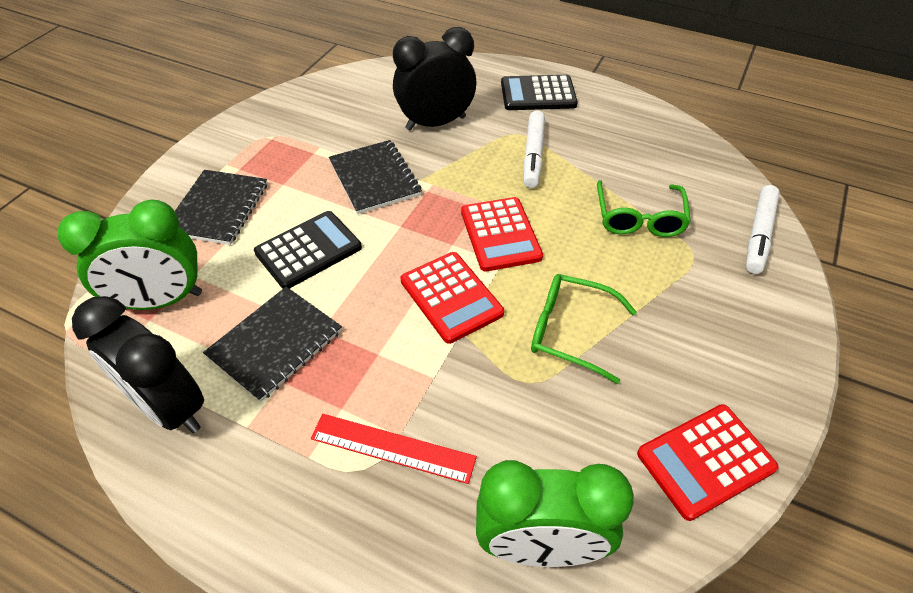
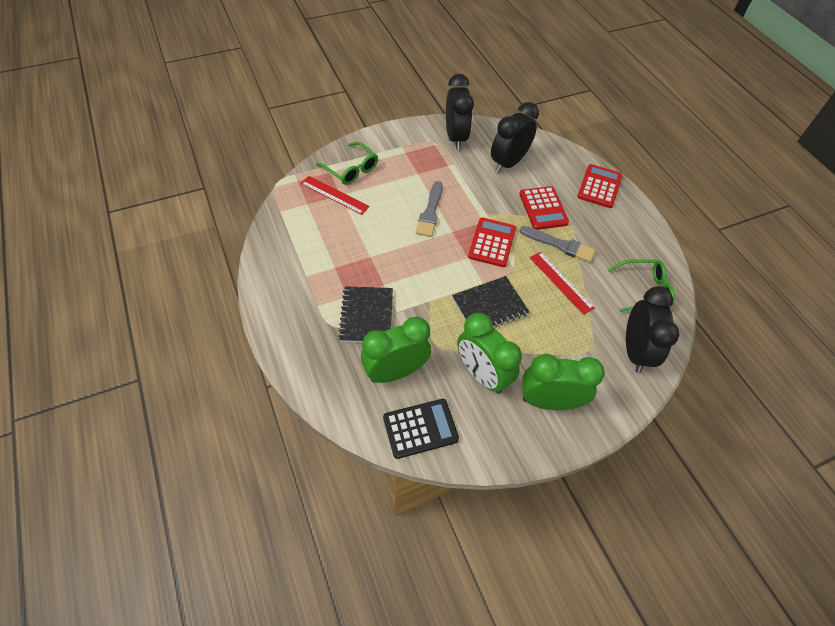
black calculator: 2 -> 1
black clock: 2 -> 3
black notebook: 3 -> 2
green clock: 2 -> 3
grey brush: 0 -> 2
red ruler: 1 -> 2
white marker: 2 -> 0

